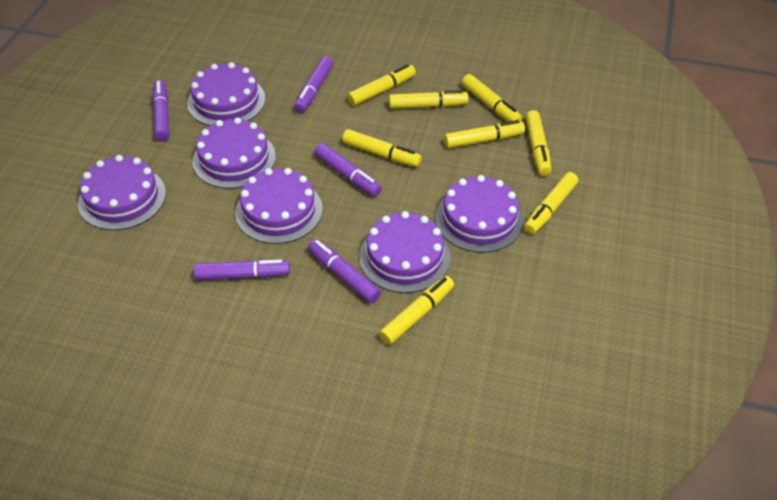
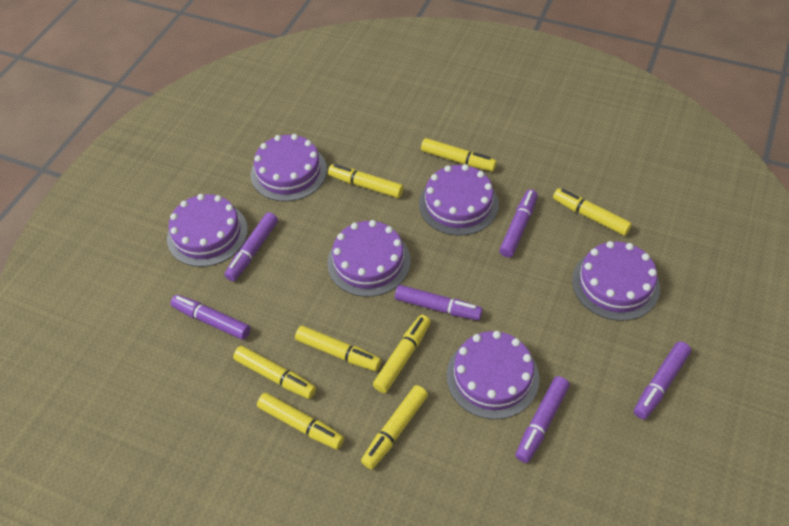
purple marker: 5 -> 6

